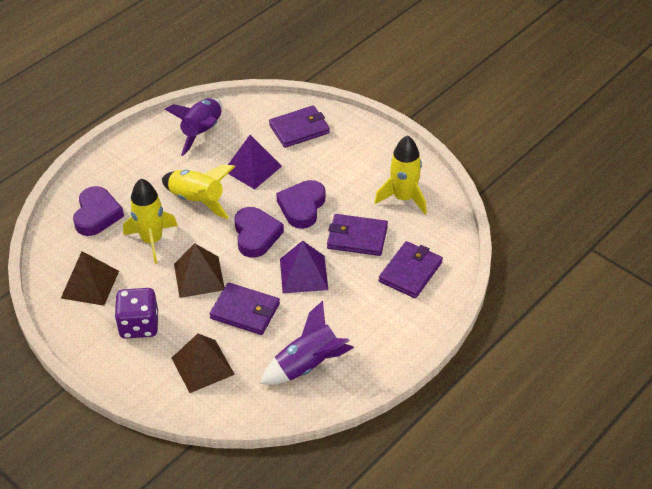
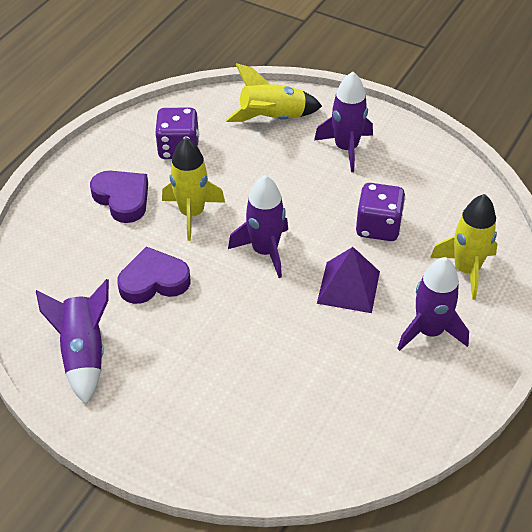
brown pyramid: 3 -> 0
purple dice: 1 -> 2
purple heart: 3 -> 2
purple pyramid: 2 -> 1
purple rocket: 2 -> 4
purple wallet: 4 -> 0

